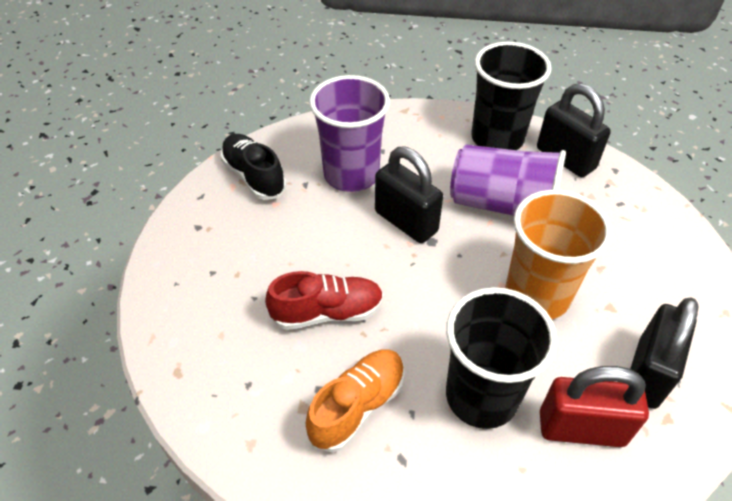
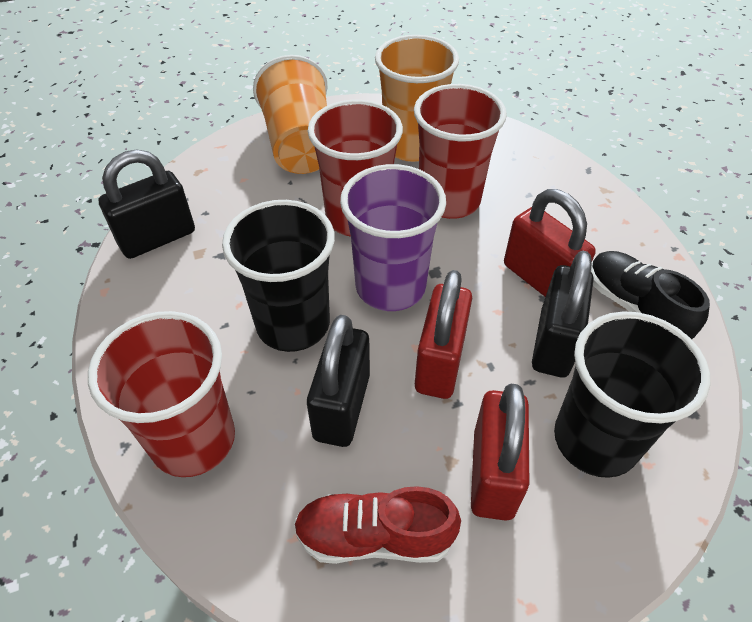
orange cup: 1 -> 2
orange shoe: 1 -> 0
purple cup: 2 -> 1
red cup: 0 -> 3
red padlock: 1 -> 3

